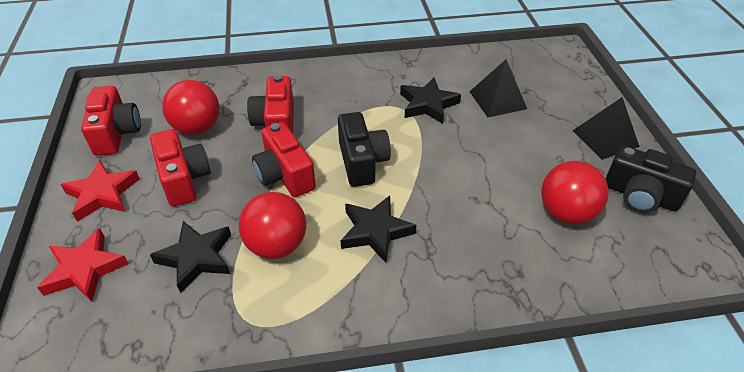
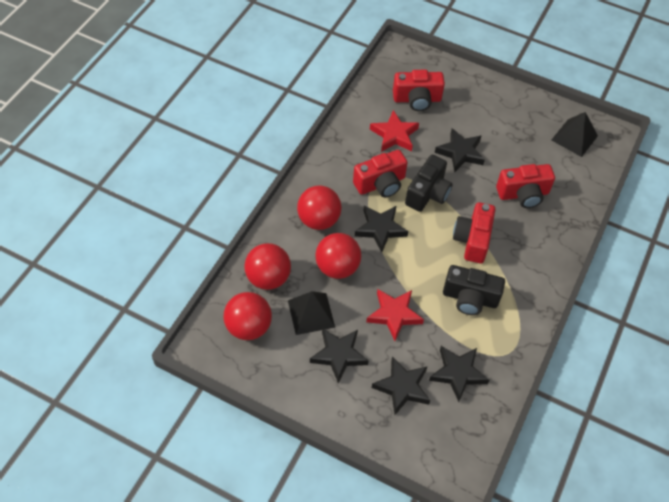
black star: 3 -> 5
red ball: 3 -> 4

